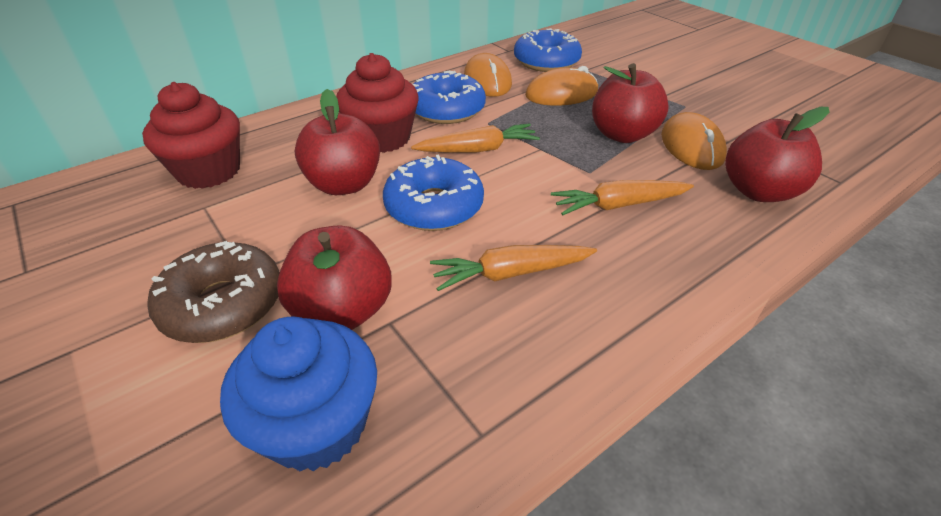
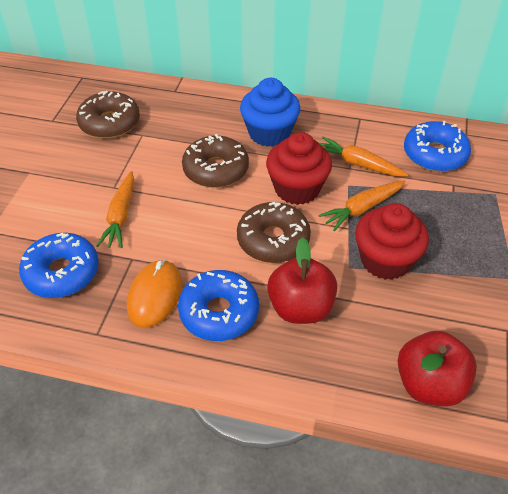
brown donut: 1 -> 3
orange mouse: 3 -> 1
red apple: 4 -> 2

